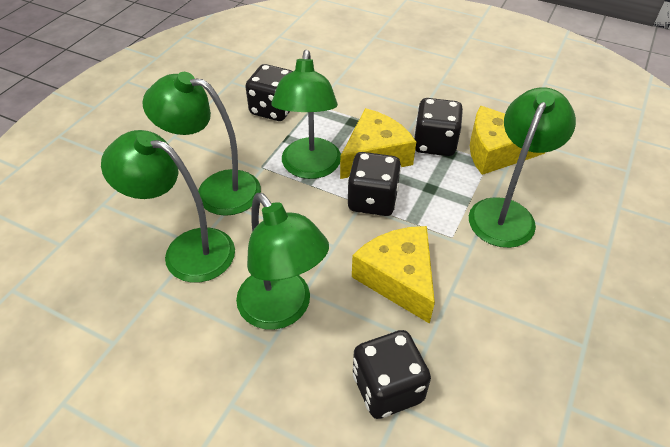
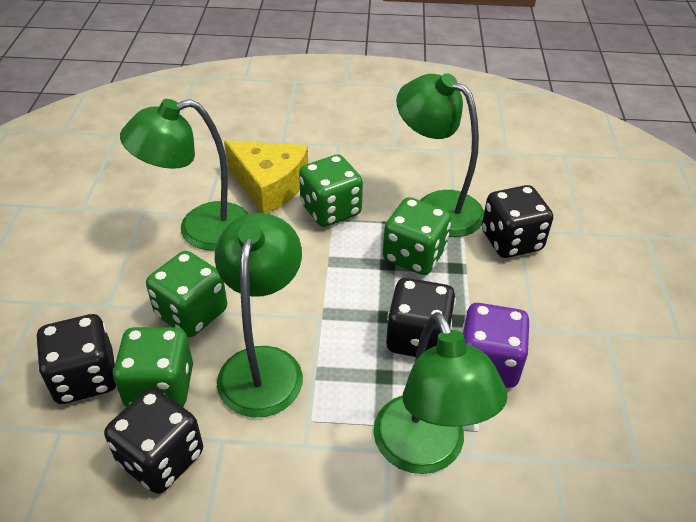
green dice: 0 -> 4
green lamp: 5 -> 4
purple dice: 0 -> 1
yellow cheese: 3 -> 1

